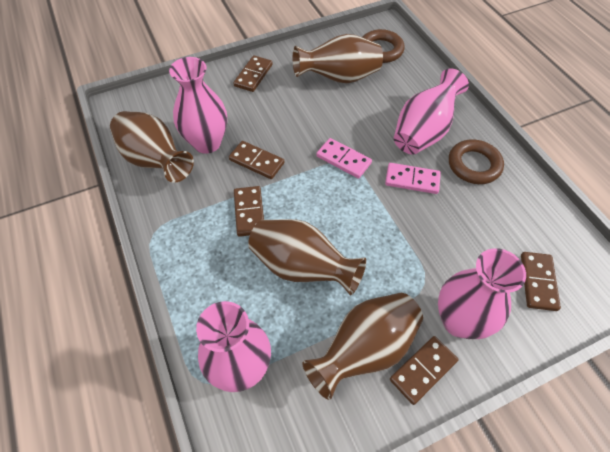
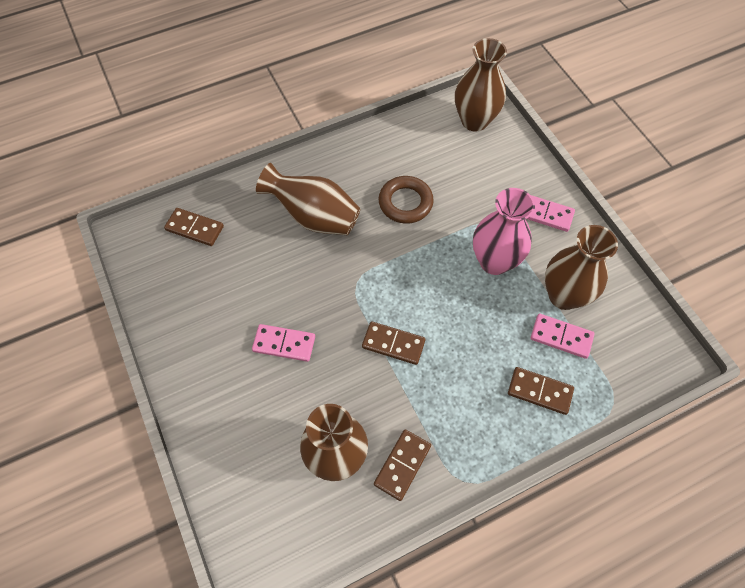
brown domino: 5 -> 4
brown ring: 2 -> 1
pink domino: 2 -> 3
pink vase: 4 -> 1

